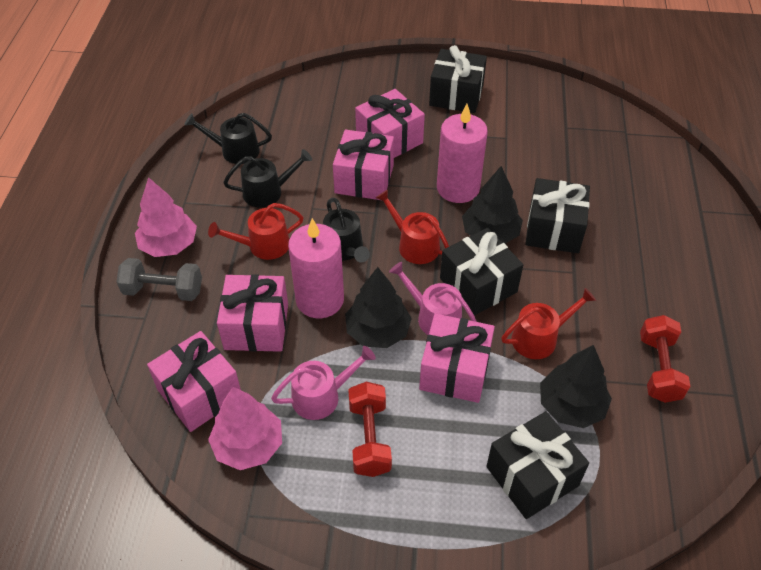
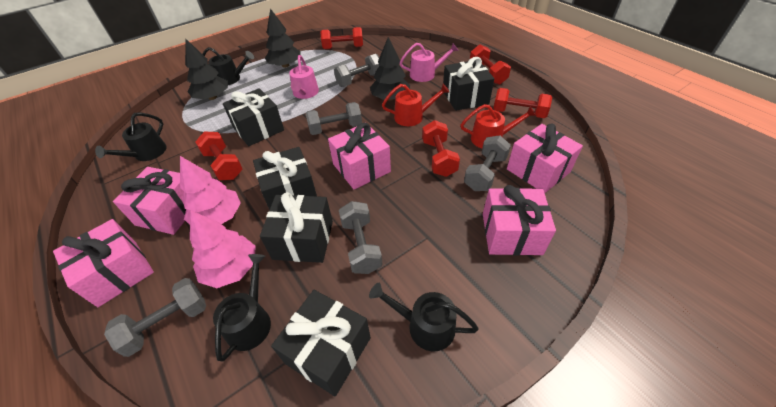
black gift: 4 -> 5
black watering can: 3 -> 4
grey dumbbell: 1 -> 5
pink candle: 2 -> 0
red dumbbell: 2 -> 5
red watering can: 3 -> 2

